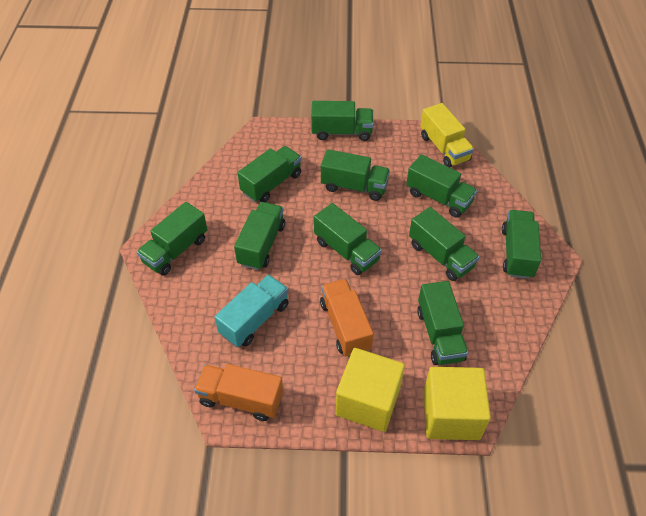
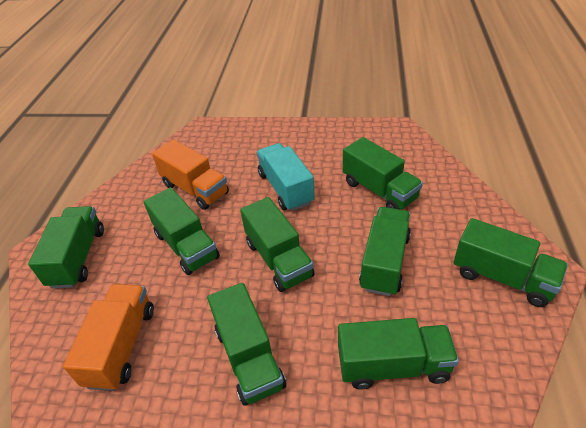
green truck: 10 -> 8
yellow cube: 2 -> 0
yellow truck: 1 -> 0

